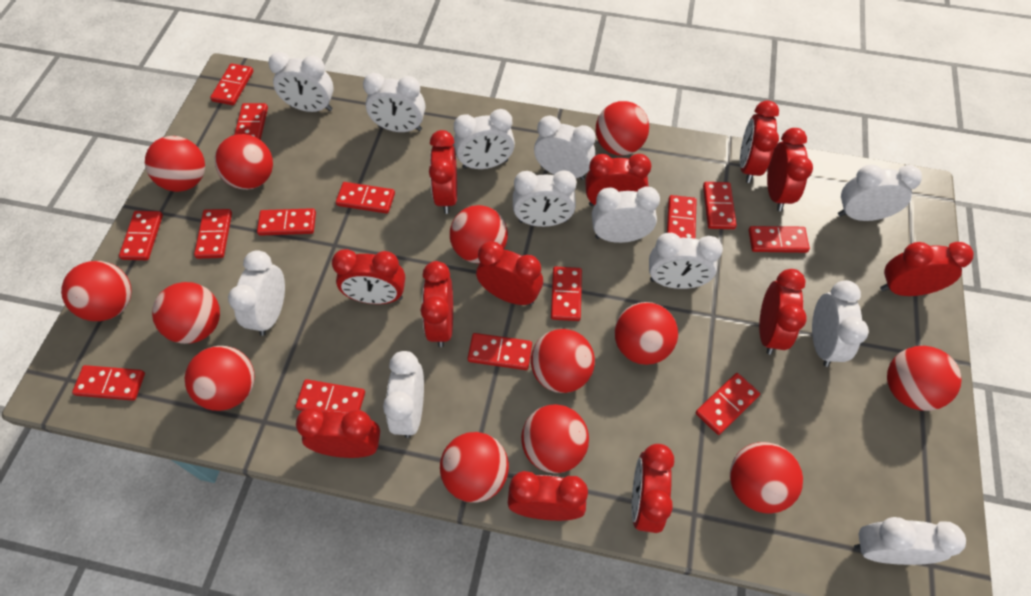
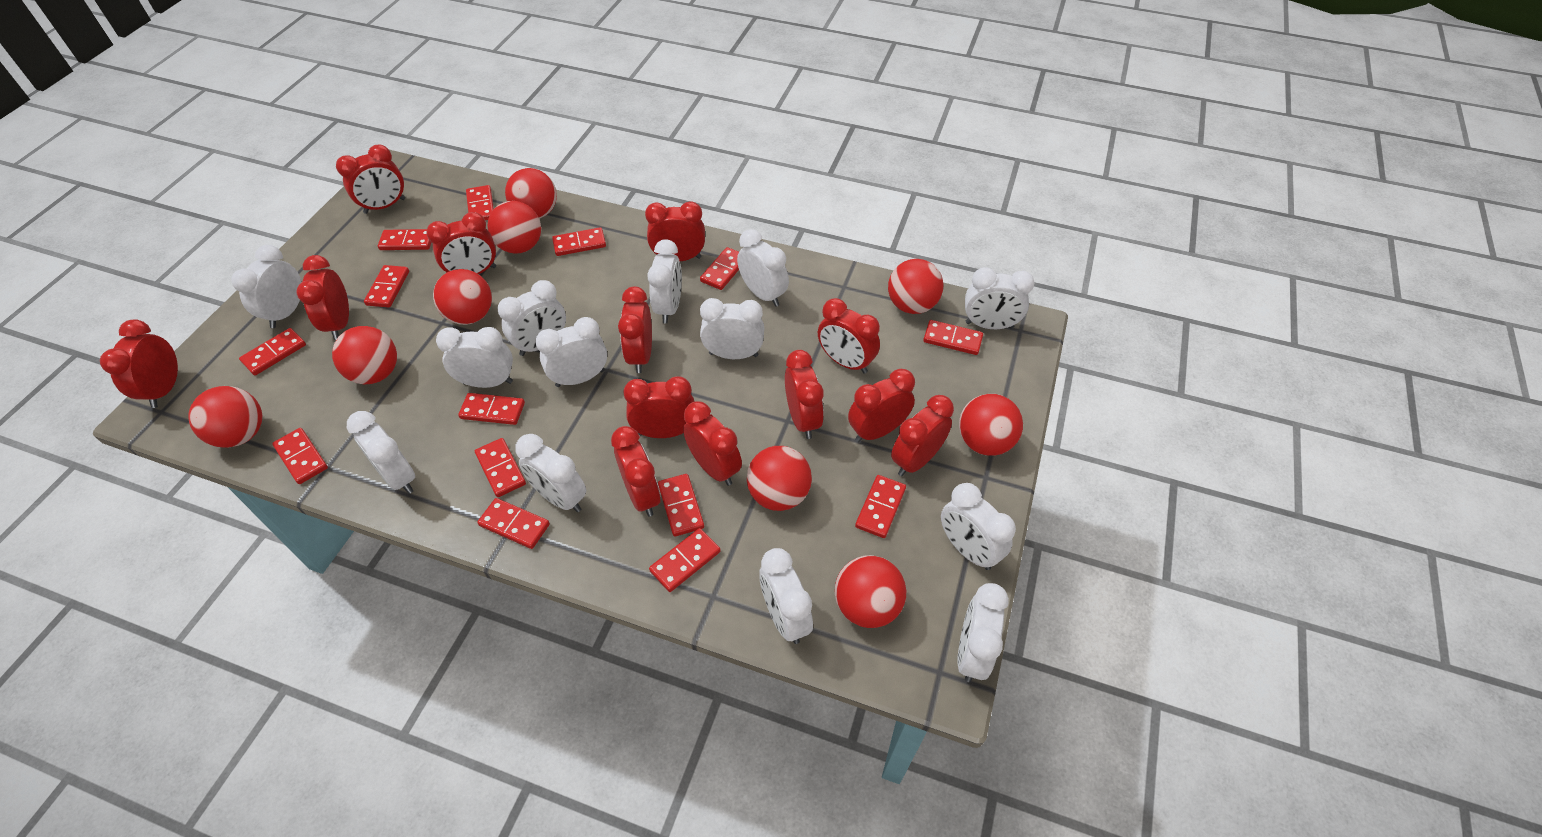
red ball: 13 -> 9
red clock: 12 -> 13
white clock: 12 -> 13

